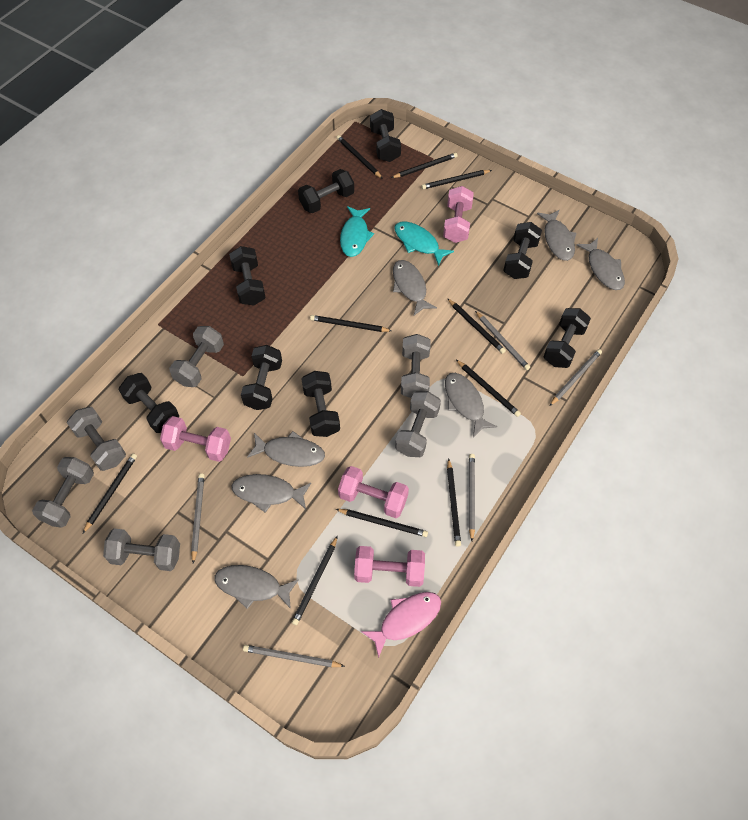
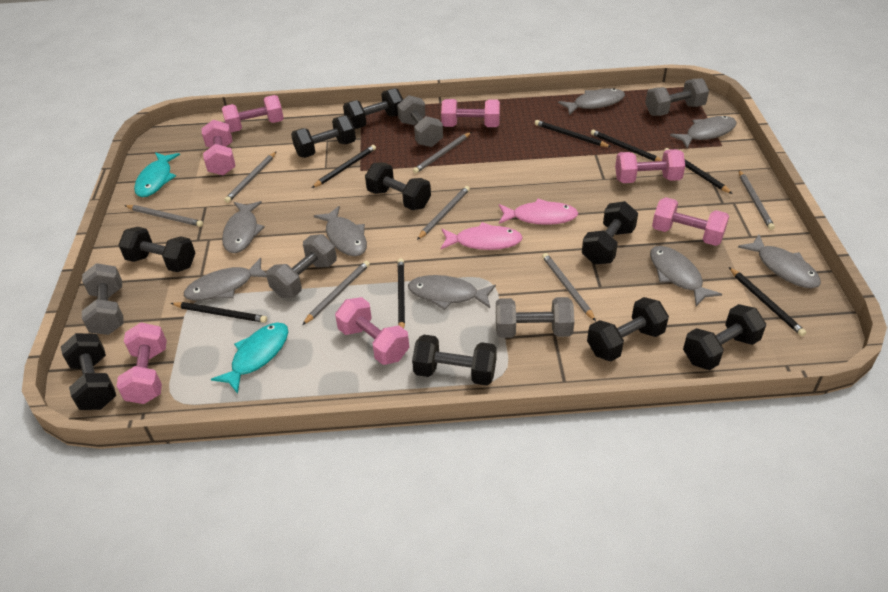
black dumbbell: 8 -> 9
black pencil: 10 -> 7
grey dumbbell: 6 -> 5
grey fish: 7 -> 8
grey pencil: 5 -> 7
pink dumbbell: 4 -> 7
pink fish: 1 -> 2

